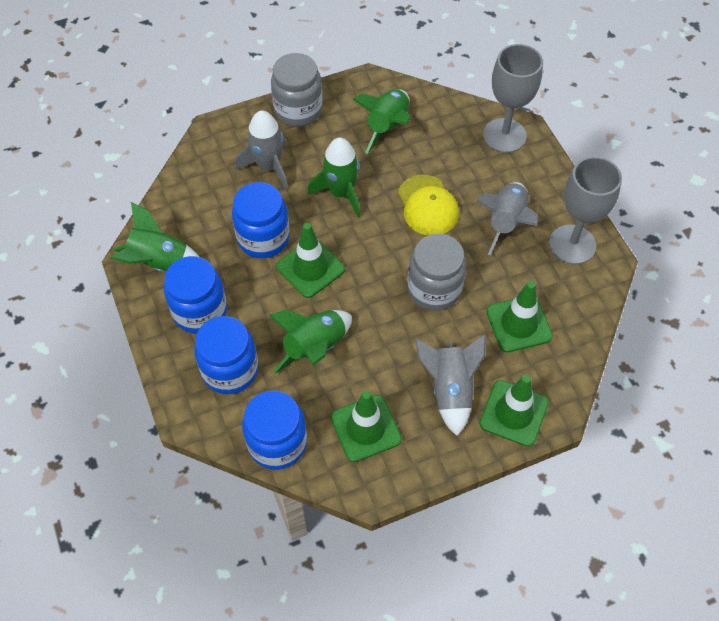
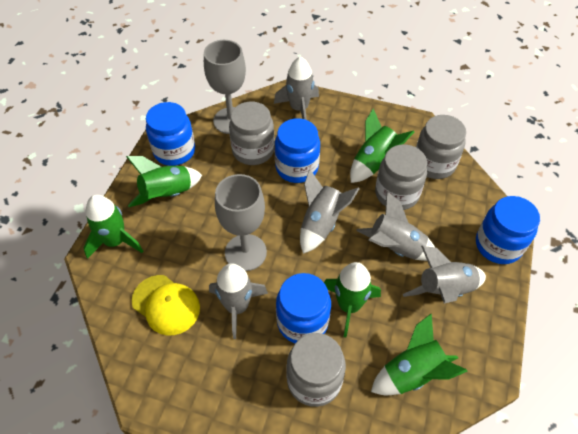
green rocket: 4 -> 5
green traffic cone: 4 -> 0
grey jar: 2 -> 4
grey rocket: 3 -> 5

